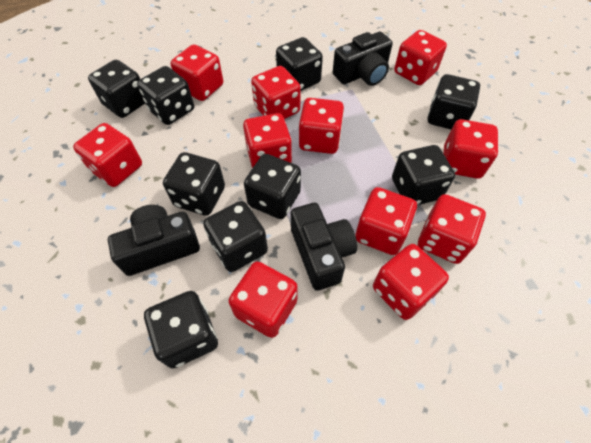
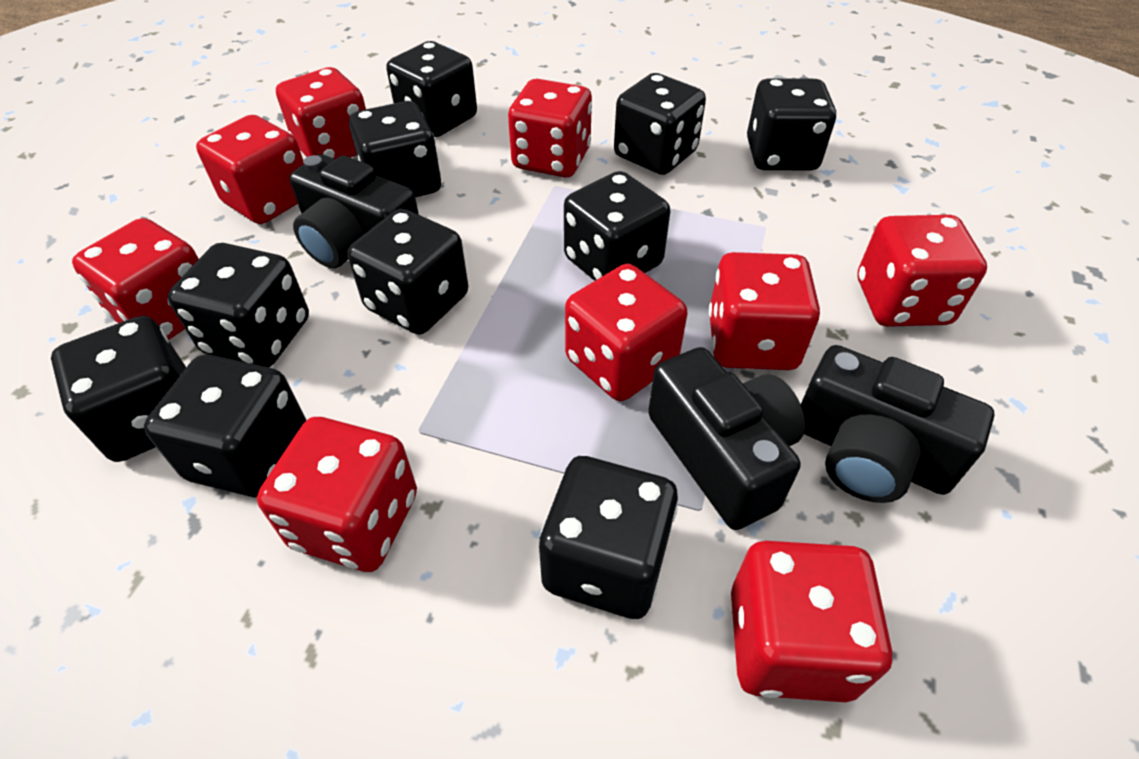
black dice: 9 -> 10
red dice: 11 -> 9

